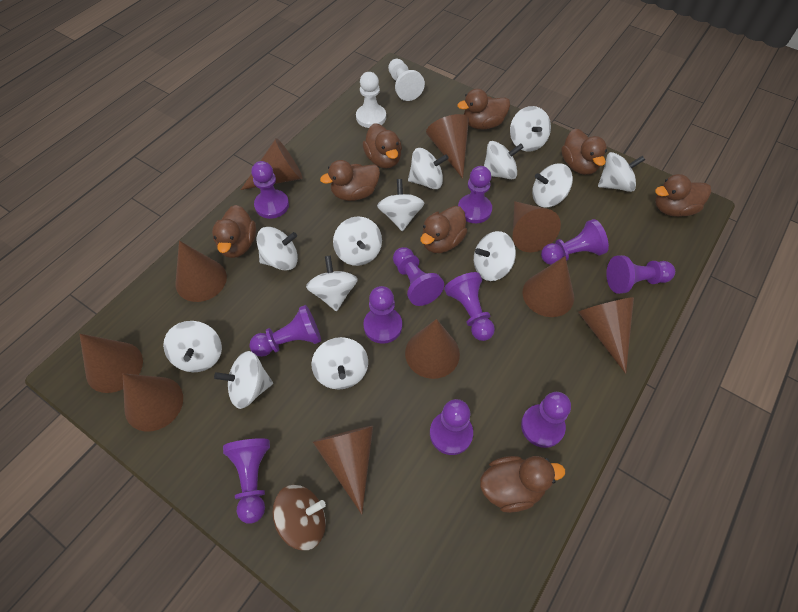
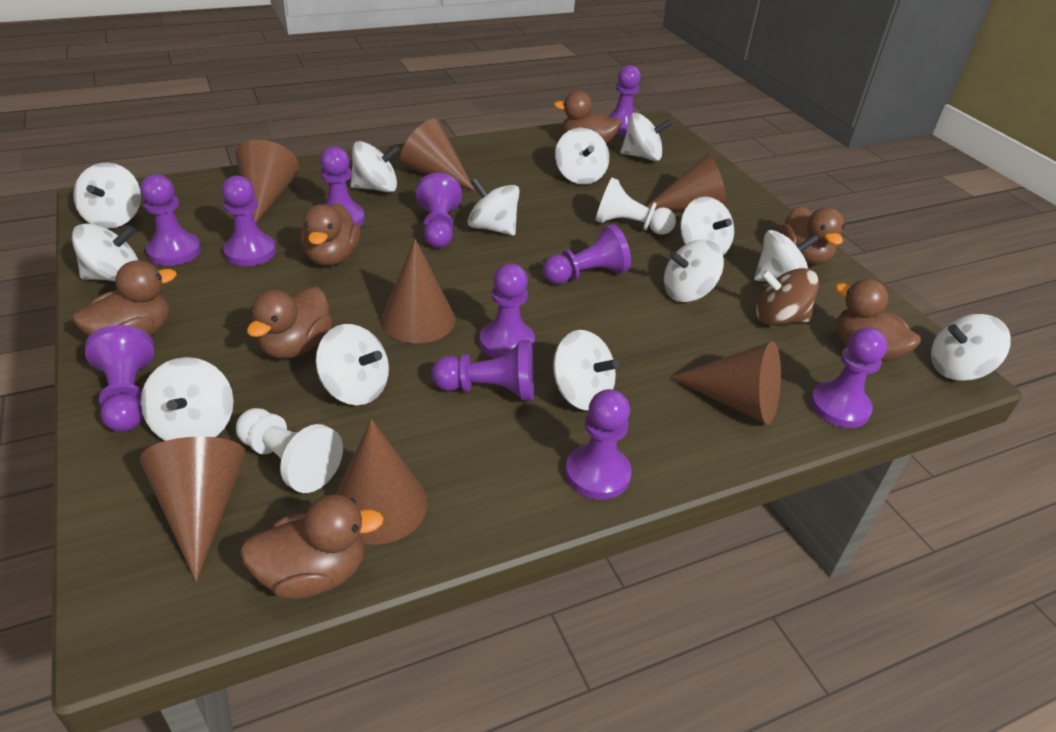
brown cone: 10 -> 7
brown duck: 8 -> 7

